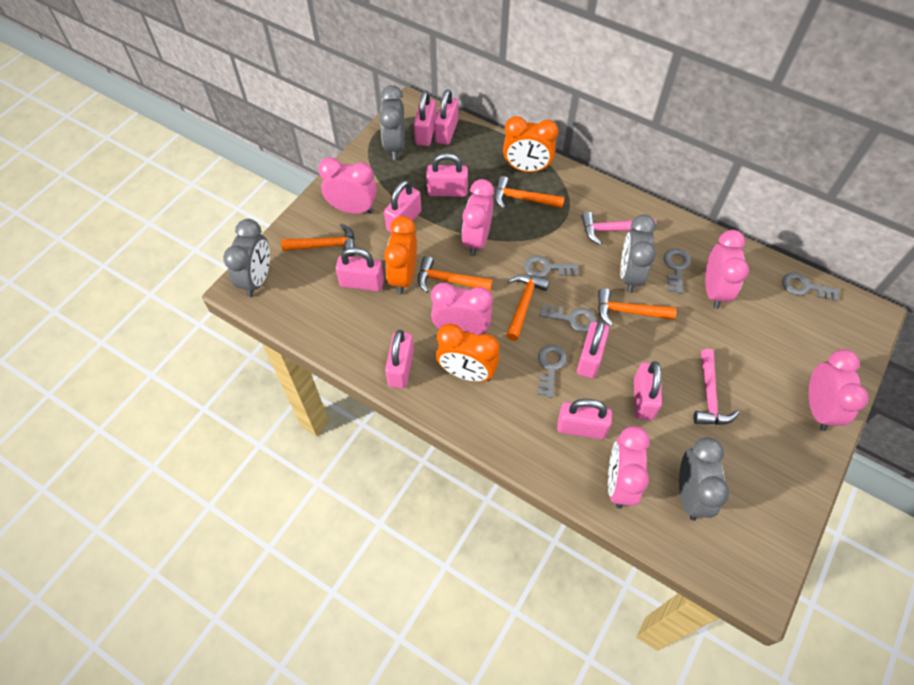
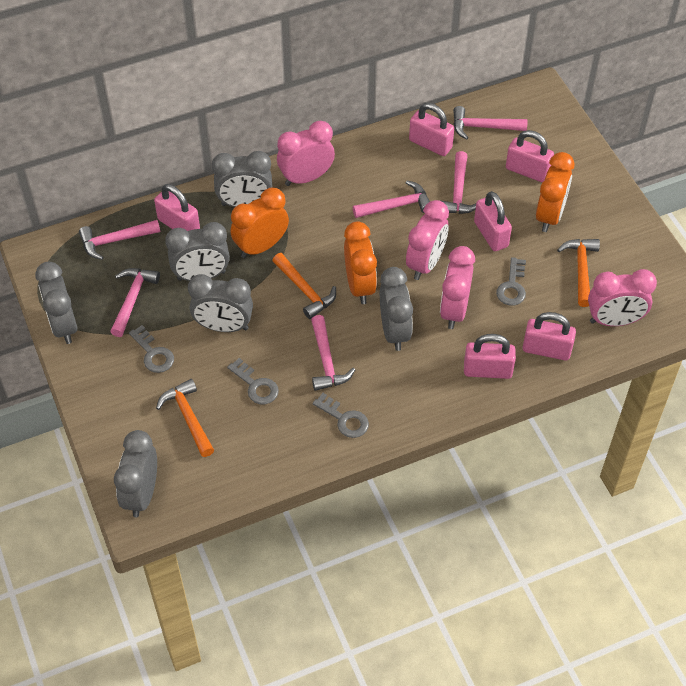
grey clock: 4 -> 6
grey key: 5 -> 4
orange hammer: 5 -> 3
pink clock: 6 -> 4
pink hammer: 2 -> 6
pink padlock: 9 -> 6

